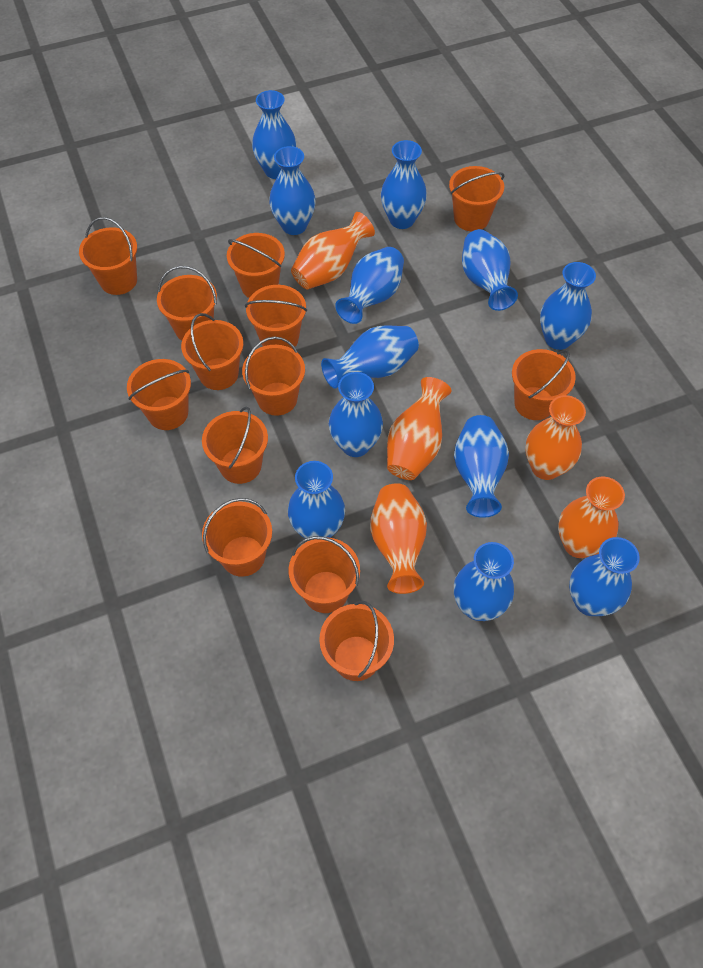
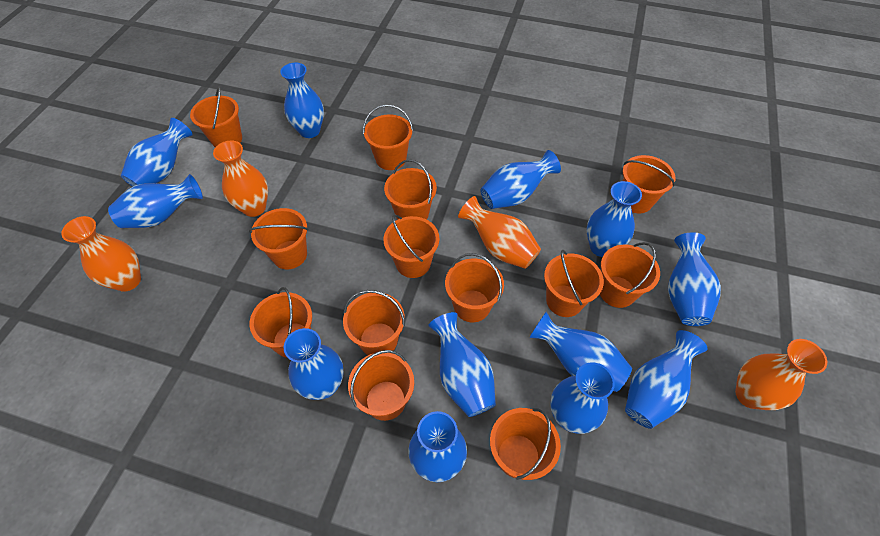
orange vase: 5 -> 4

